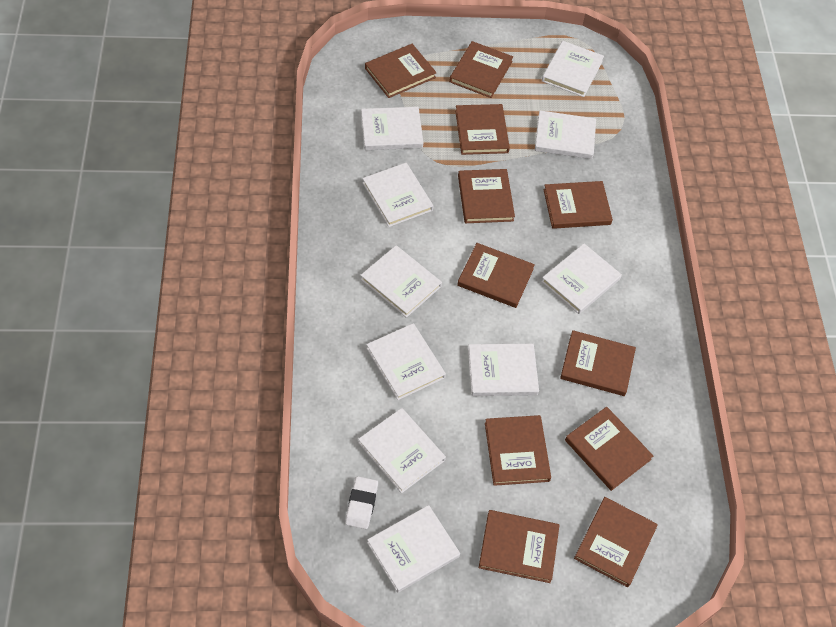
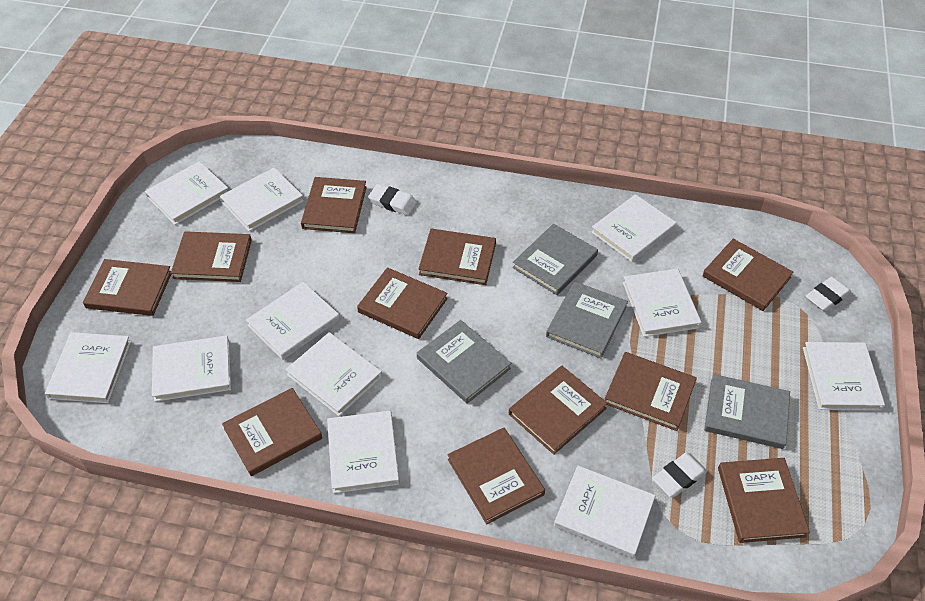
grey book: 0 -> 4
white book: 10 -> 11
white eraser: 1 -> 3

